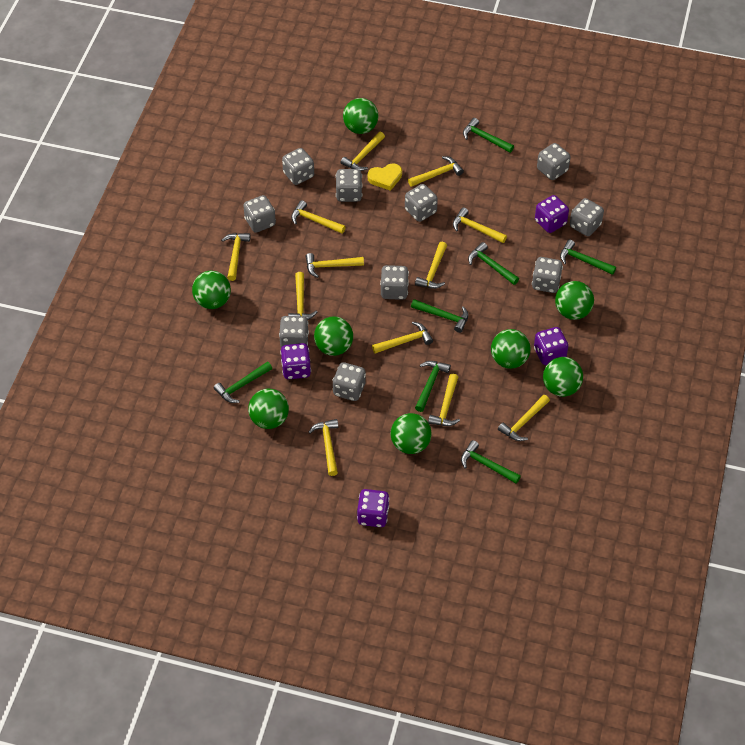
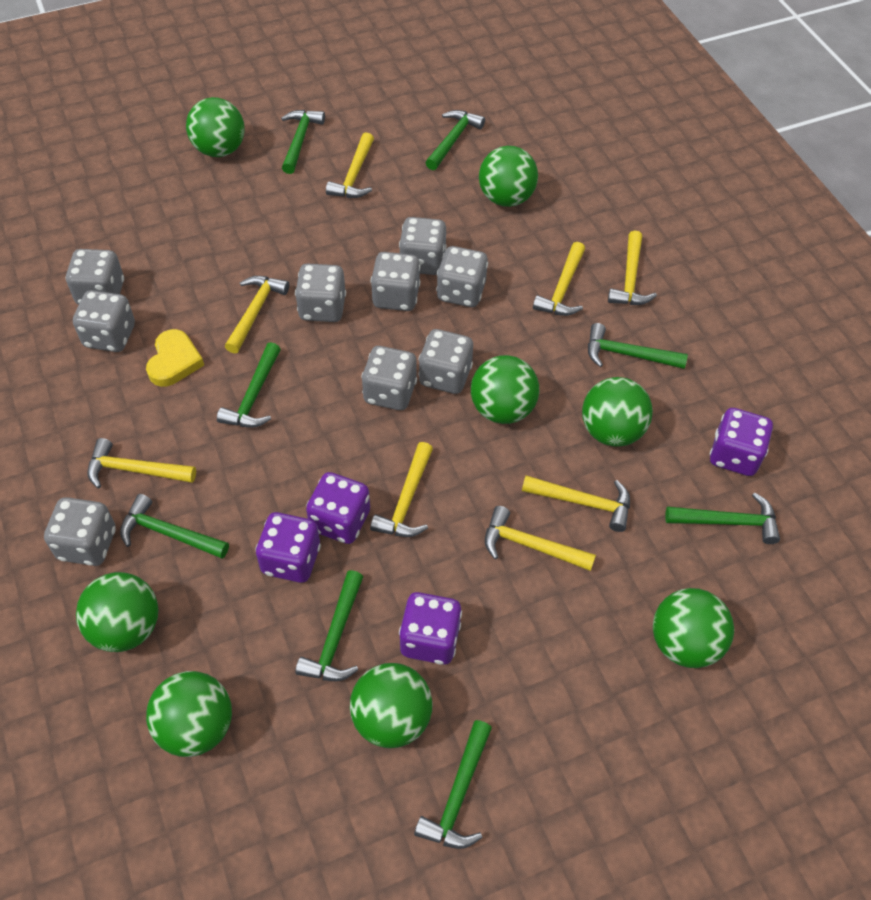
green hammer: 7 -> 8
grey dice: 10 -> 9
yellow hammer: 12 -> 8

